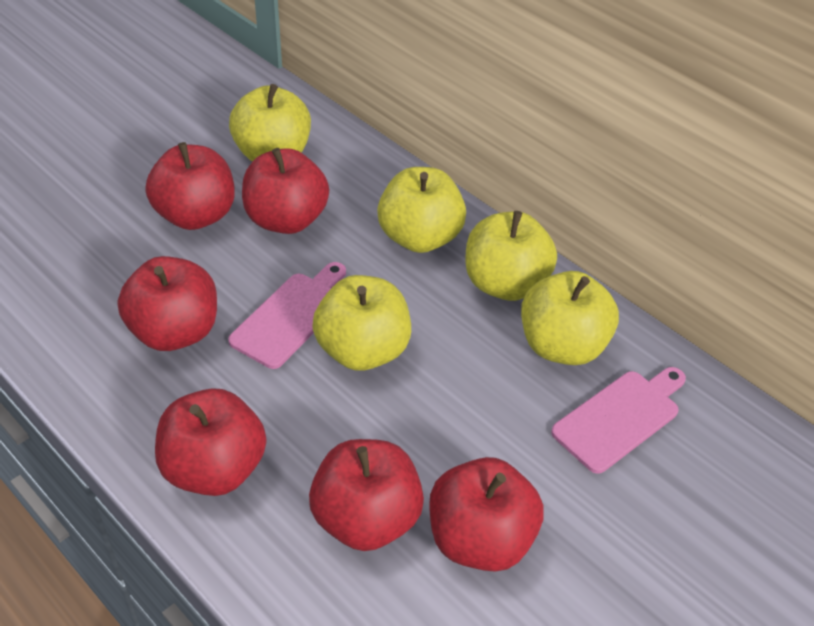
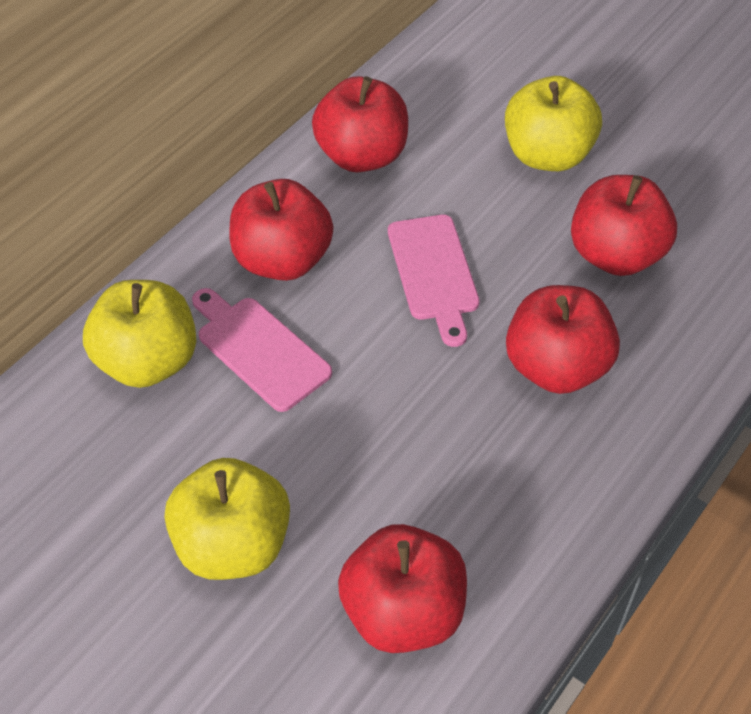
red apple: 6 -> 5
yellow apple: 5 -> 3

